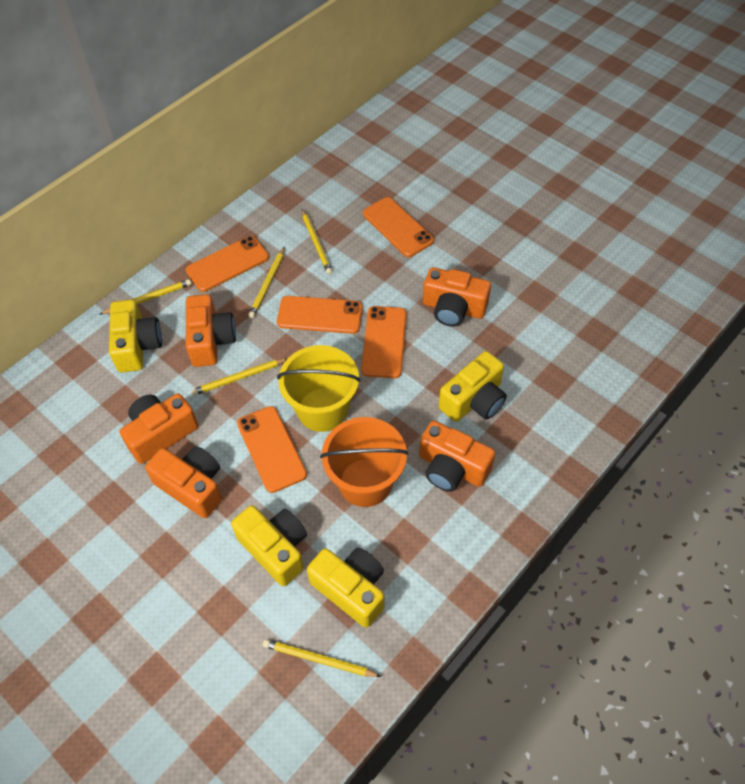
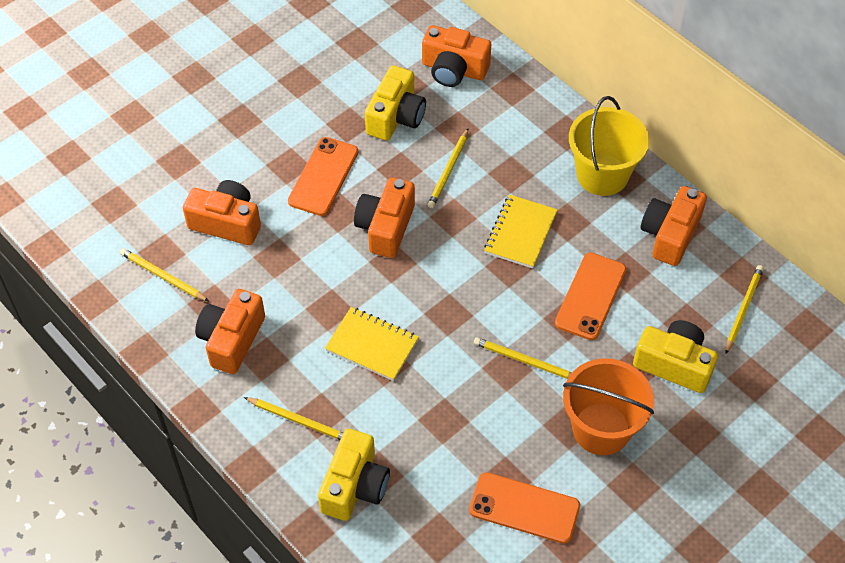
orange phone: 5 -> 3
yellow camera: 4 -> 3
yellow notebook: 0 -> 2

